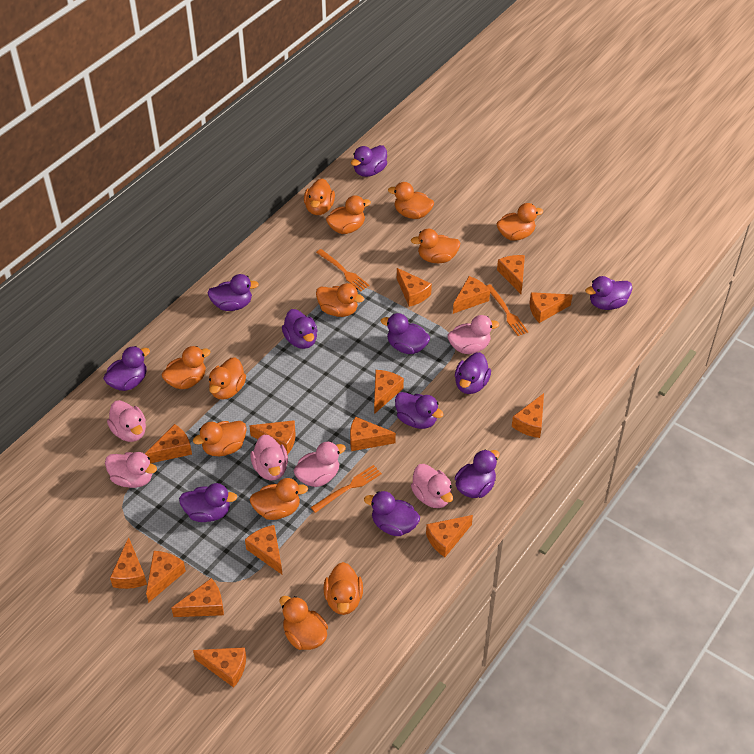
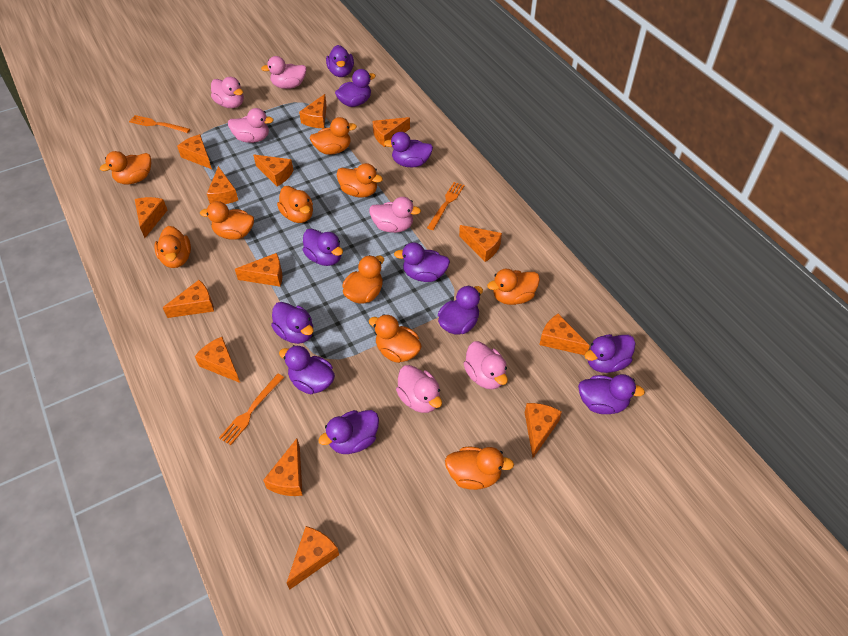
orange cheese: 15 -> 14
orange duck: 12 -> 10

